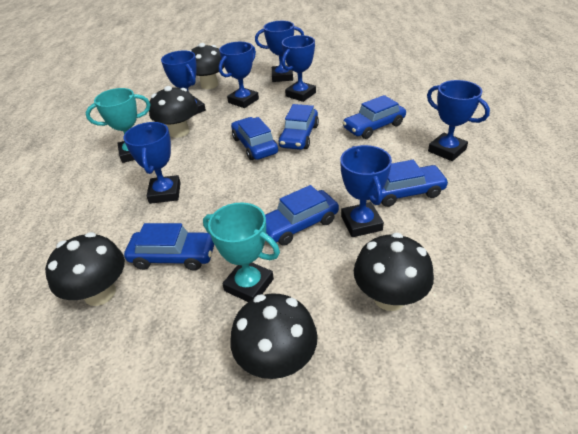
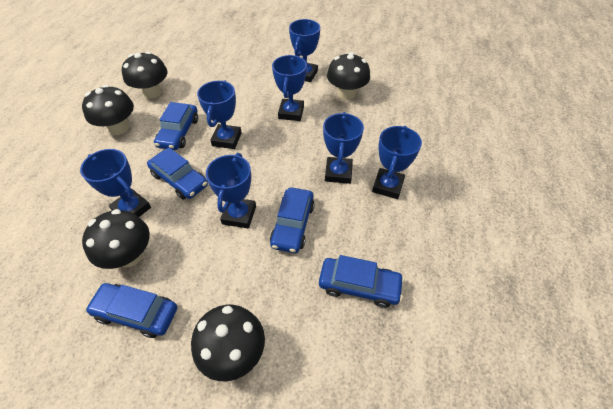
blue car: 6 -> 5
turquoise trophy: 2 -> 0

